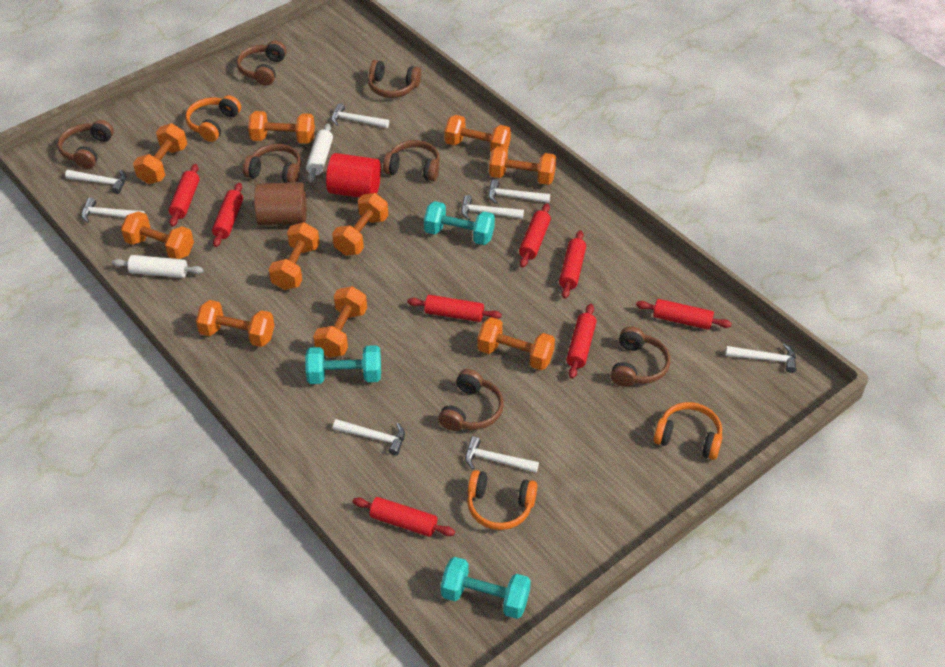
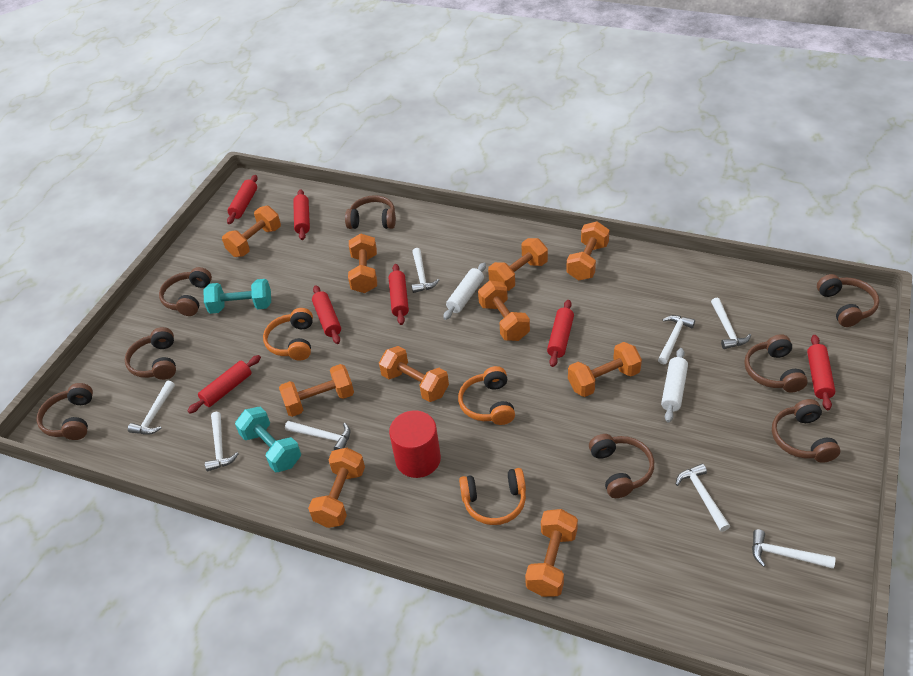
brown cylinder: 1 -> 0
brown headphones: 7 -> 8
red rolling pin: 8 -> 7
turquoise dumbbell: 3 -> 2

